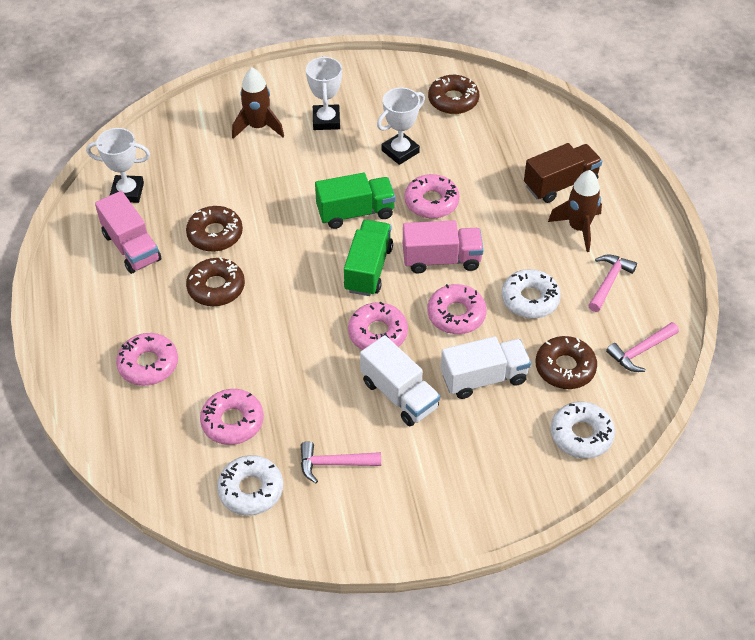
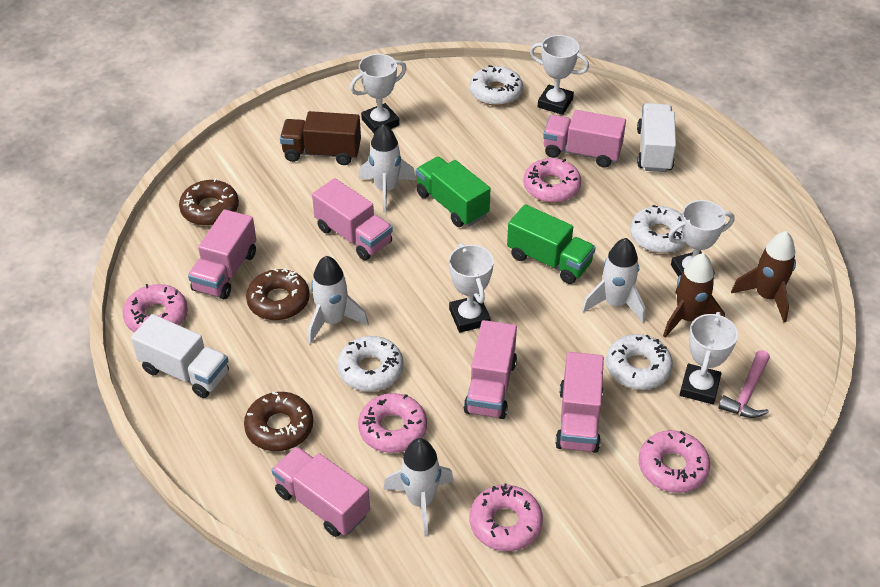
brown donut: 4 -> 3
pink hammer: 3 -> 1
pink truck: 2 -> 6
white donut: 3 -> 4
white rocket: 0 -> 4
white trophy: 3 -> 5

